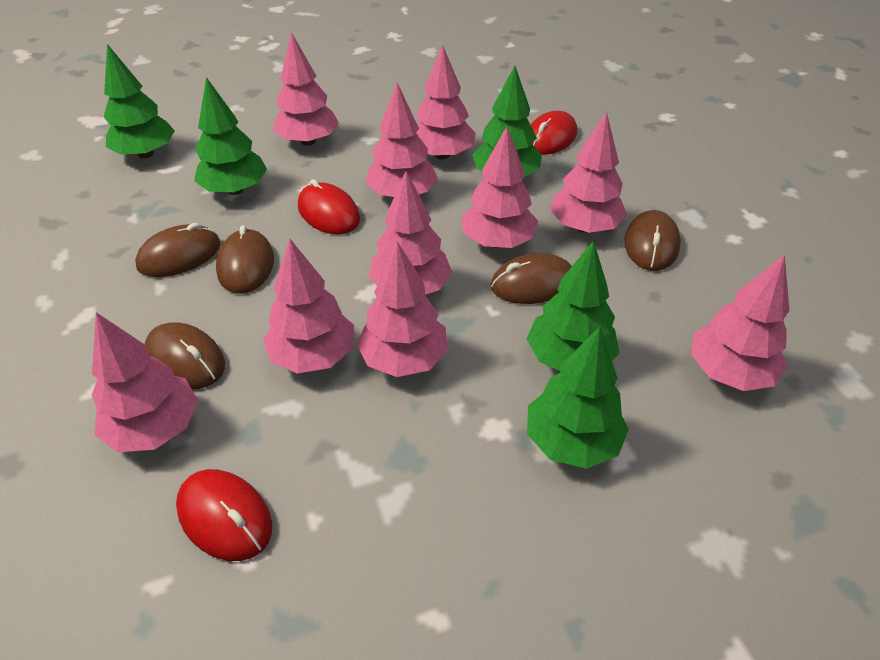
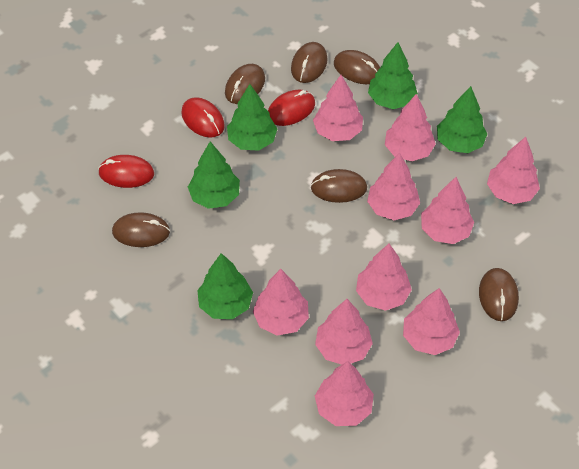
brown mouse: 5 -> 6

